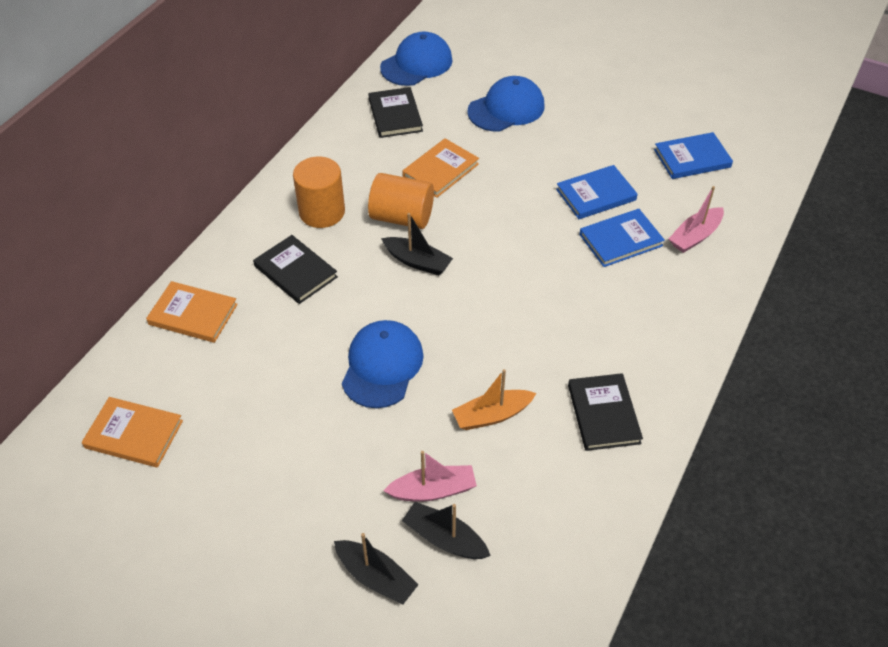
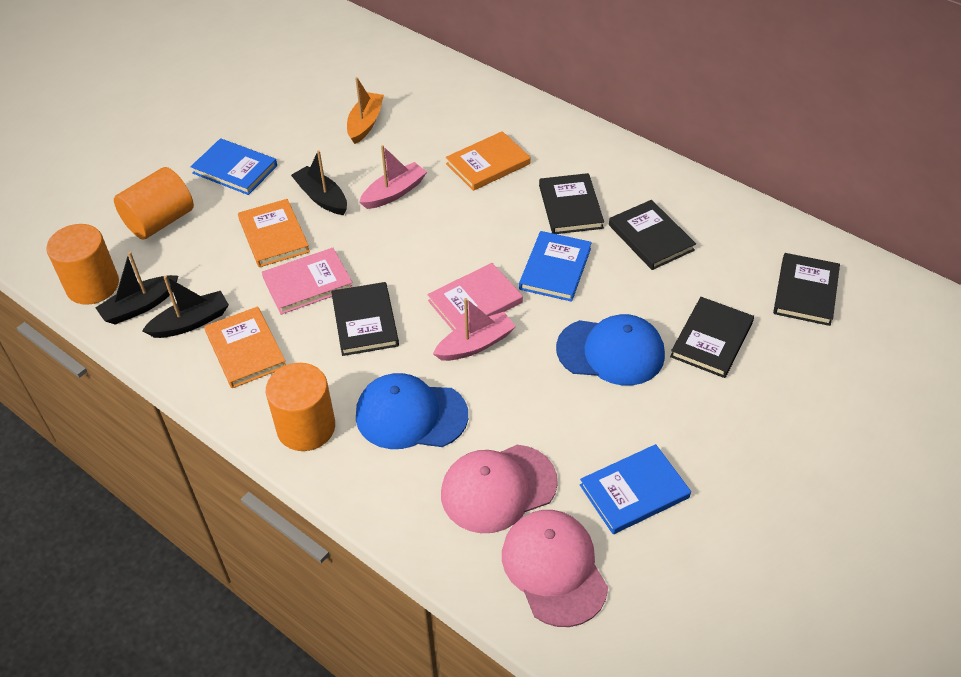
black book: 3 -> 5
blue cap: 3 -> 2
orange cylinder: 2 -> 3
pink book: 0 -> 2
pink cap: 0 -> 2

